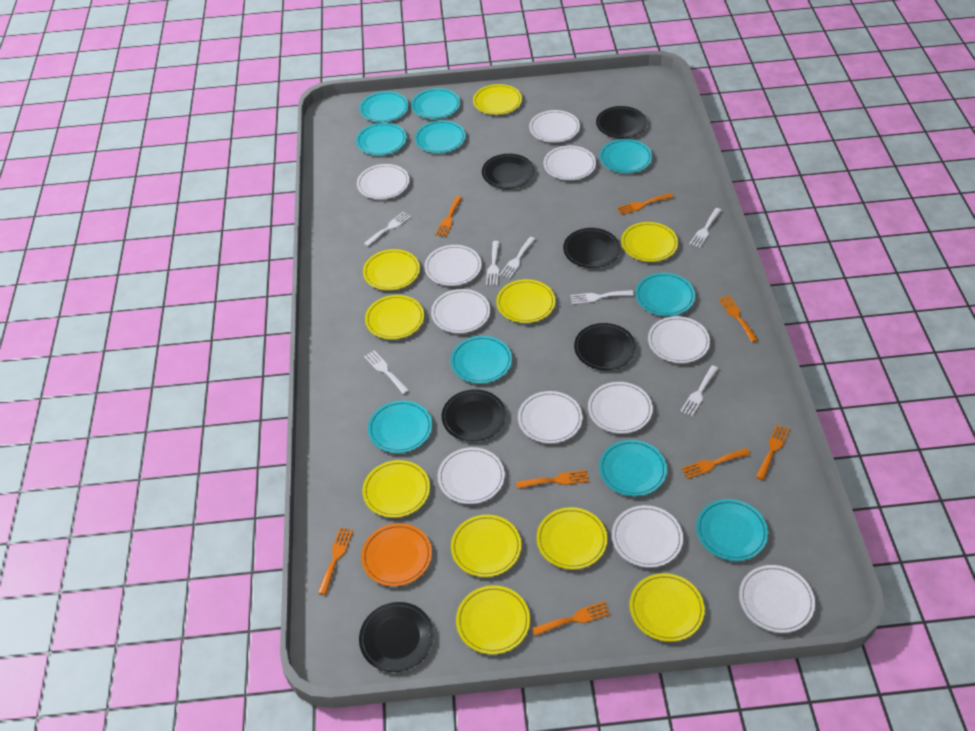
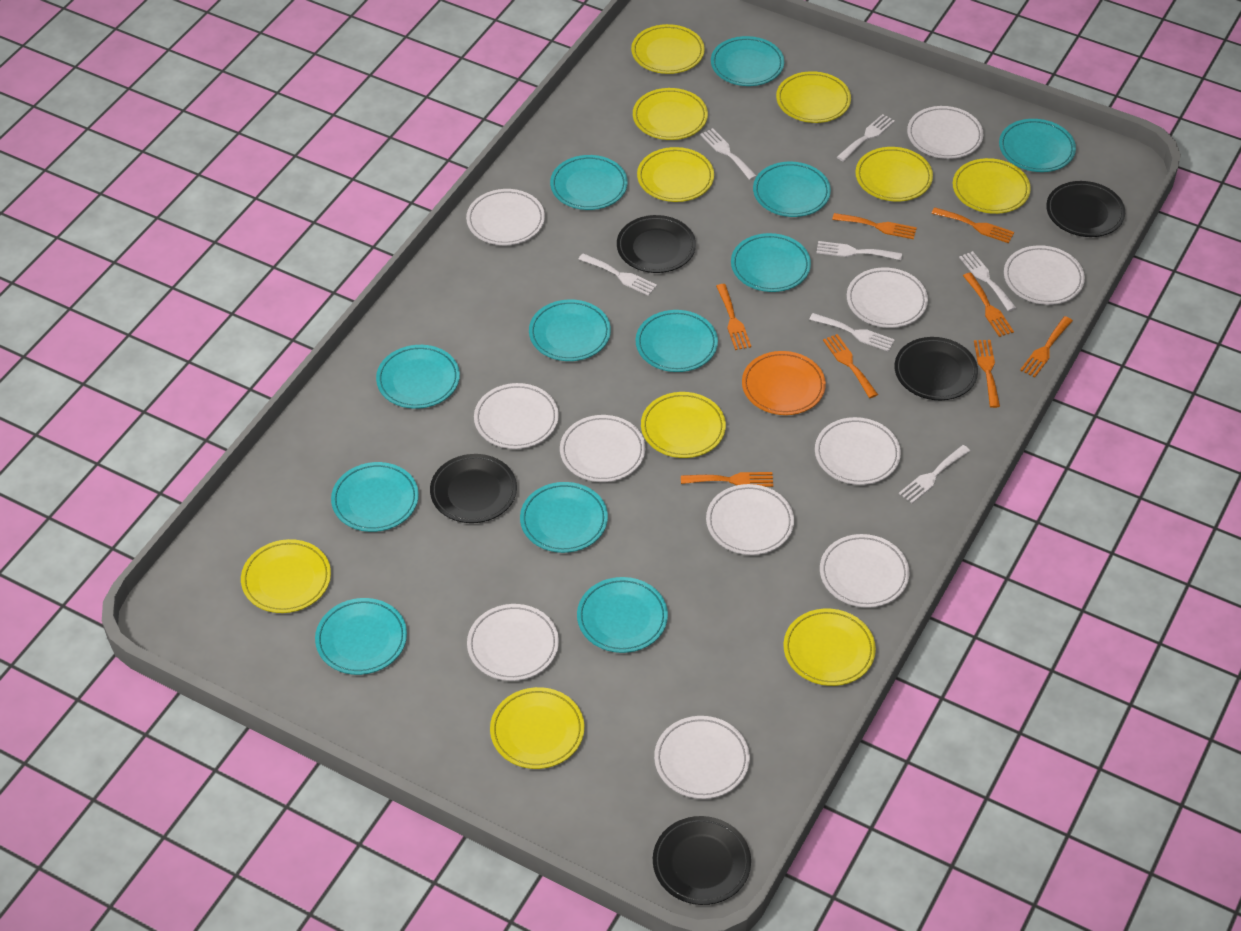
black plate: 6 -> 5
turquoise plate: 10 -> 12

